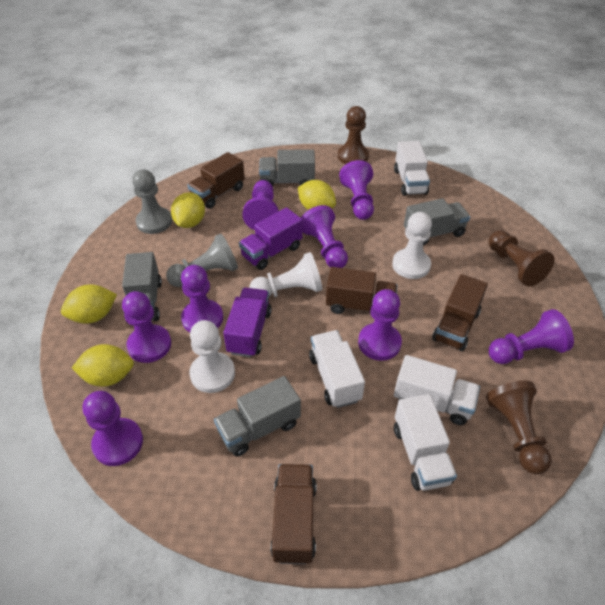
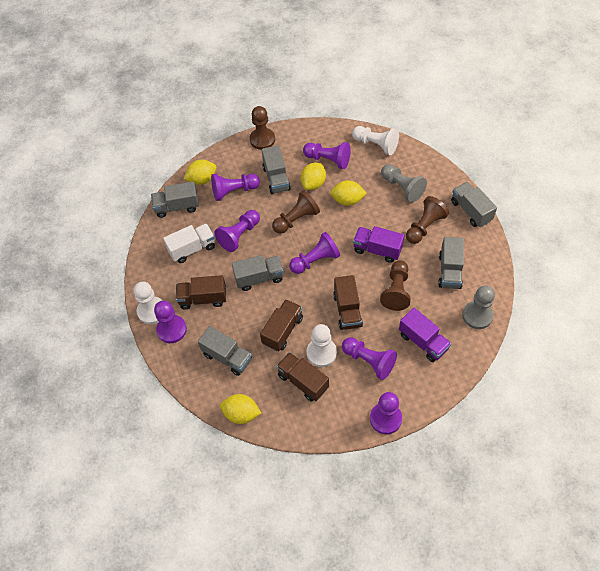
brown pawn: 3 -> 4
grey truck: 4 -> 6
purple pawn: 8 -> 7
white truck: 4 -> 1

